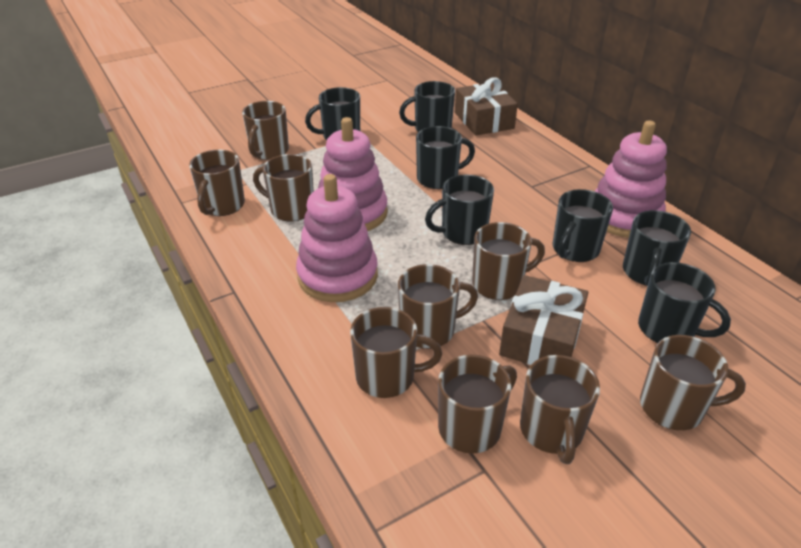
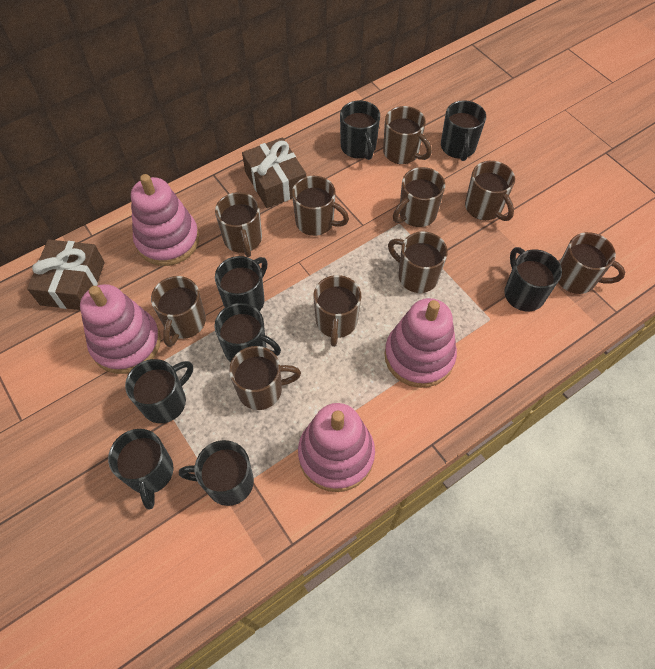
black mug: 7 -> 8
brown mug: 9 -> 10
pink stacking toy: 3 -> 4

